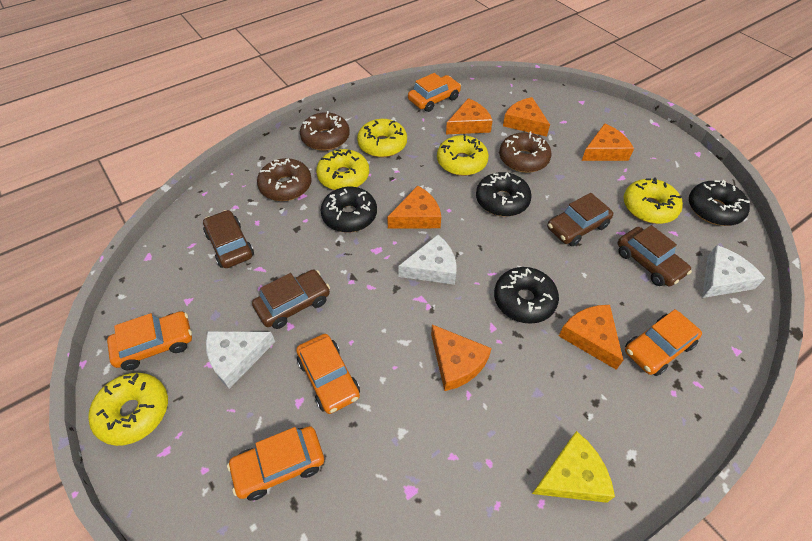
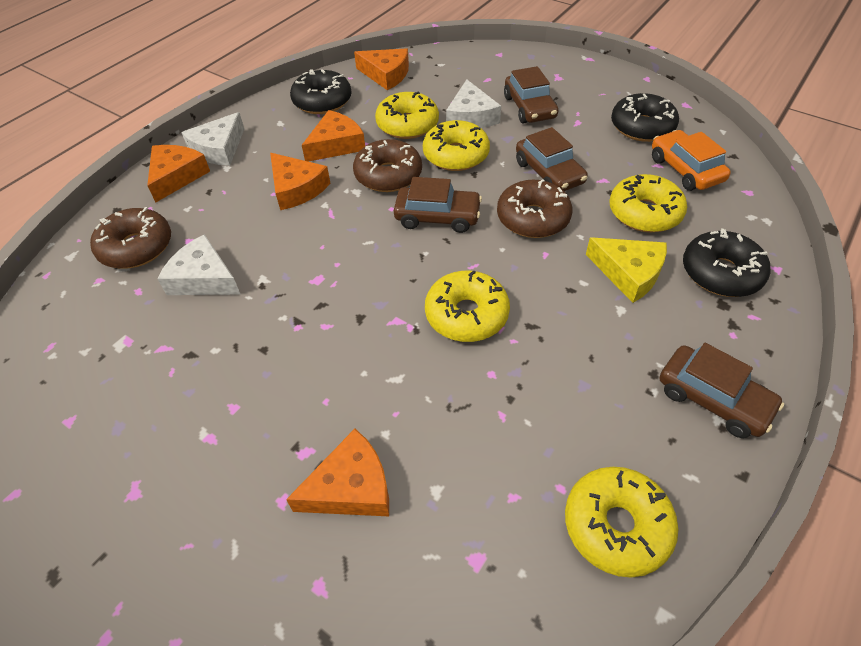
black donut: 4 -> 3
orange car: 5 -> 1
orange cheese: 6 -> 5

